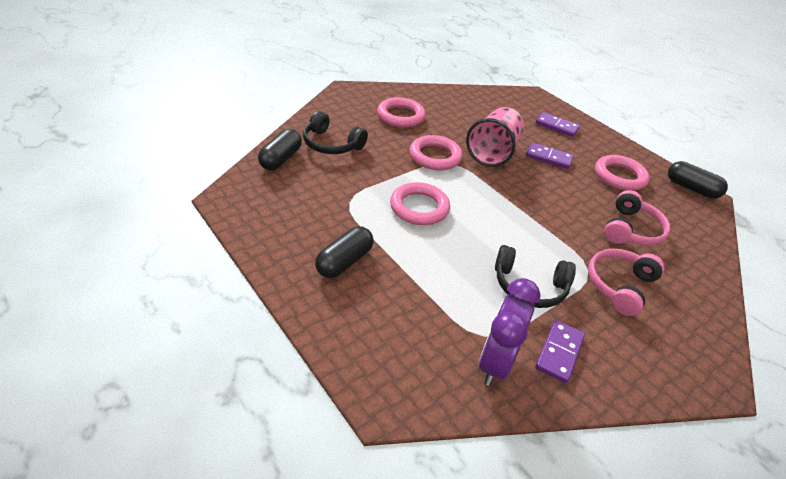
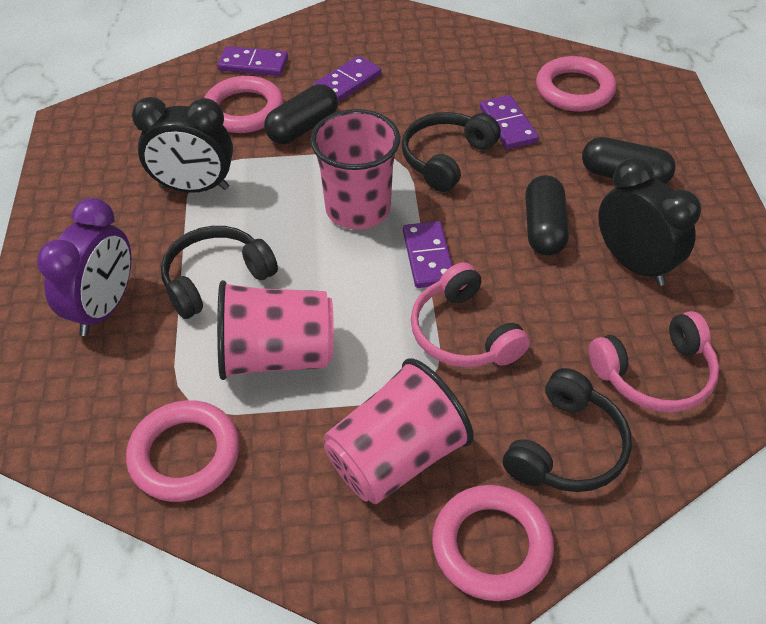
black clock: 0 -> 2
black headphones: 2 -> 3
pink cup: 1 -> 3
purple domino: 3 -> 4

